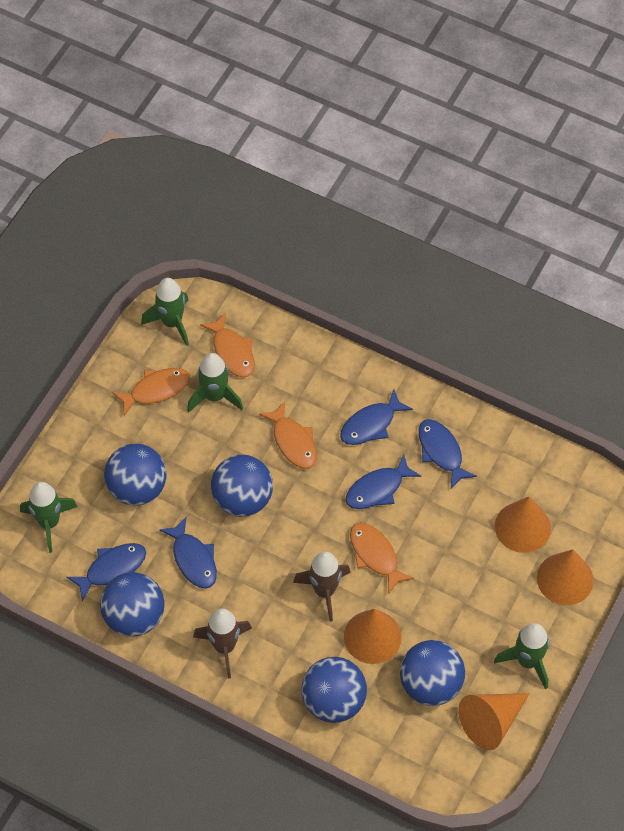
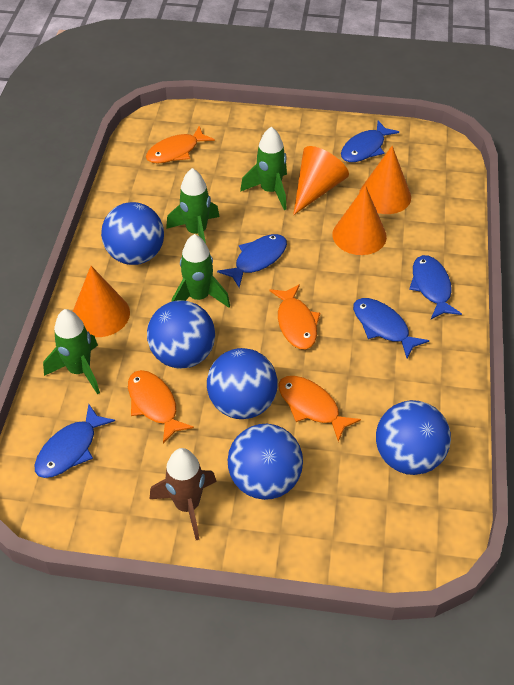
brown rocket: 2 -> 1

